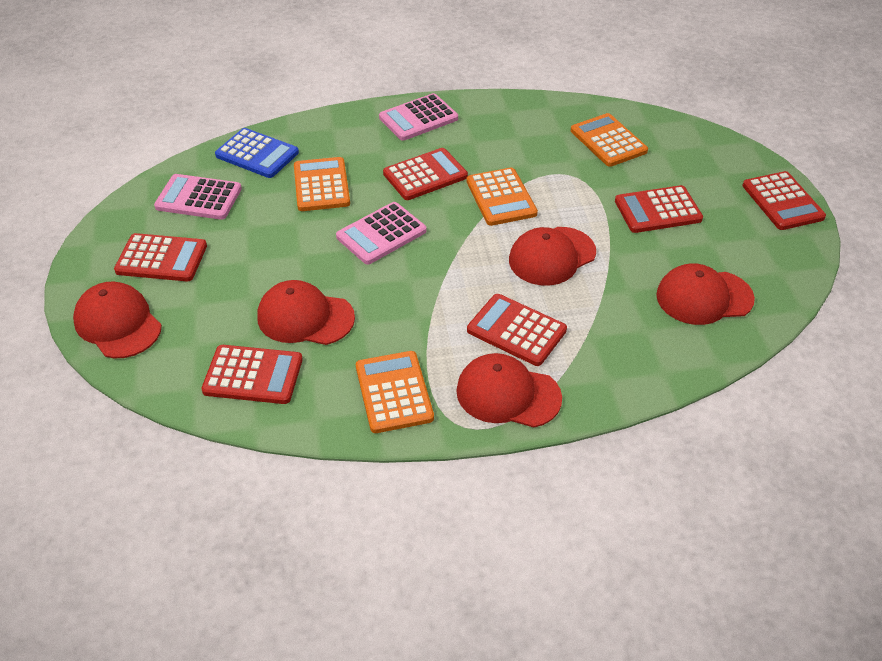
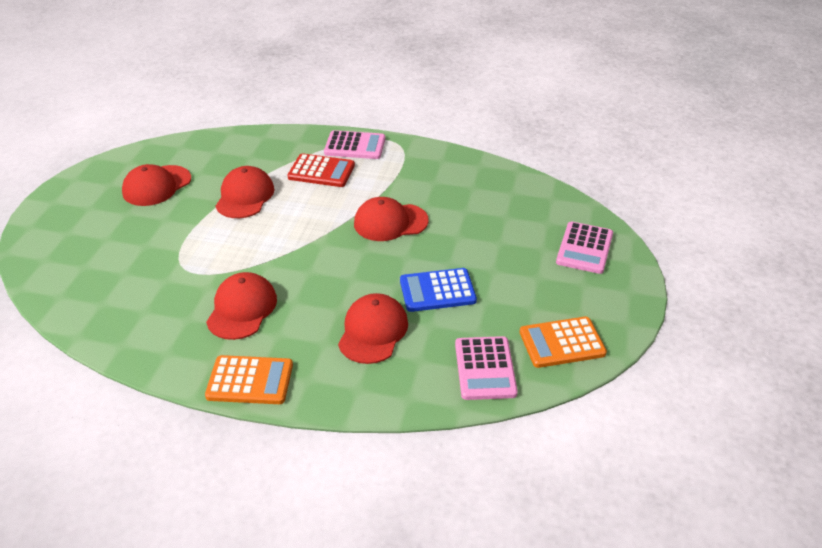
orange calculator: 4 -> 2
red calculator: 6 -> 1

